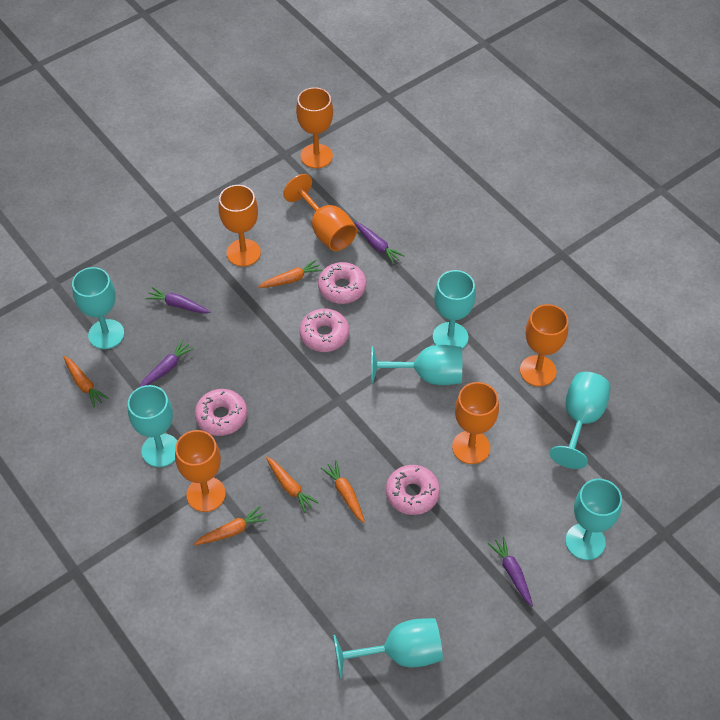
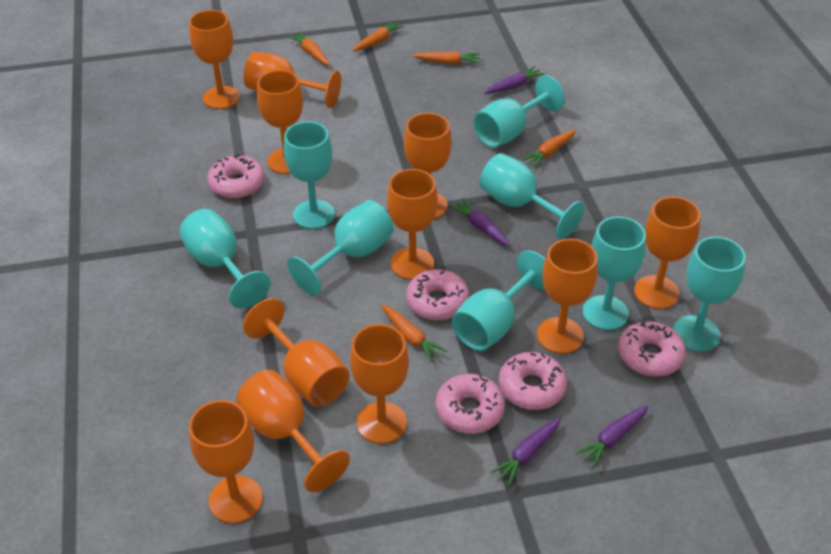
orange goblet: 6 -> 11
pink donut: 4 -> 5
turquoise goblet: 7 -> 8

